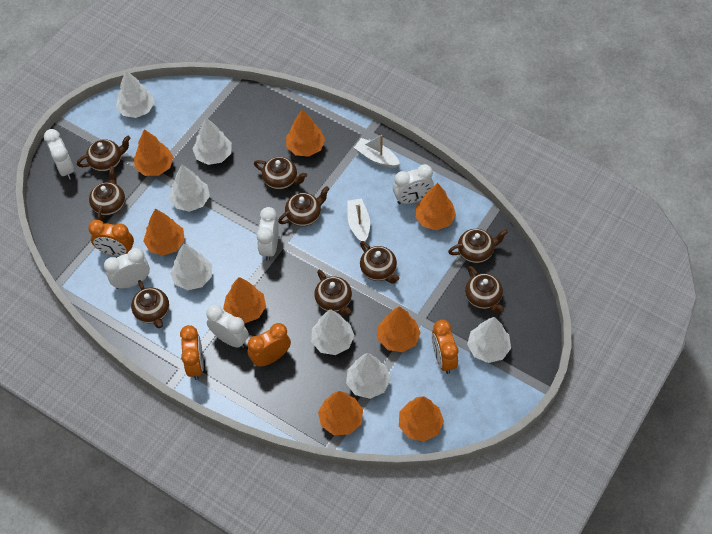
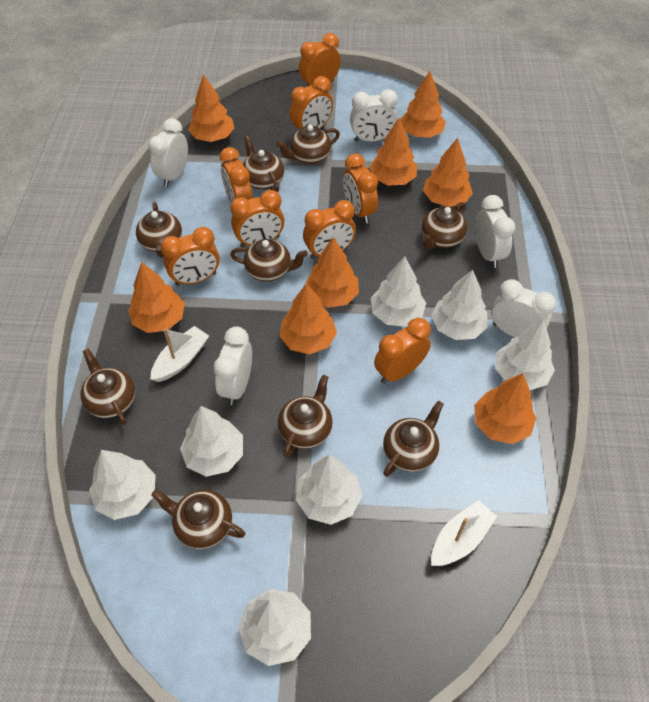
orange clock: 4 -> 8

